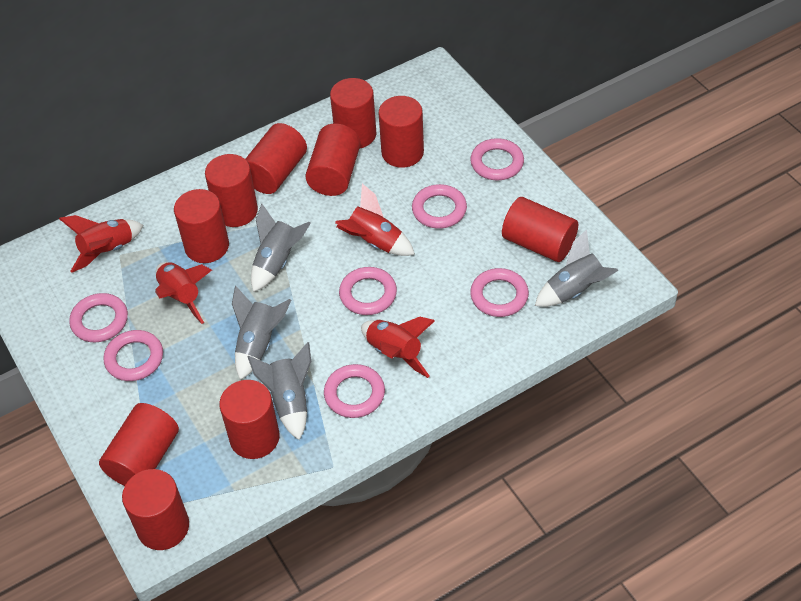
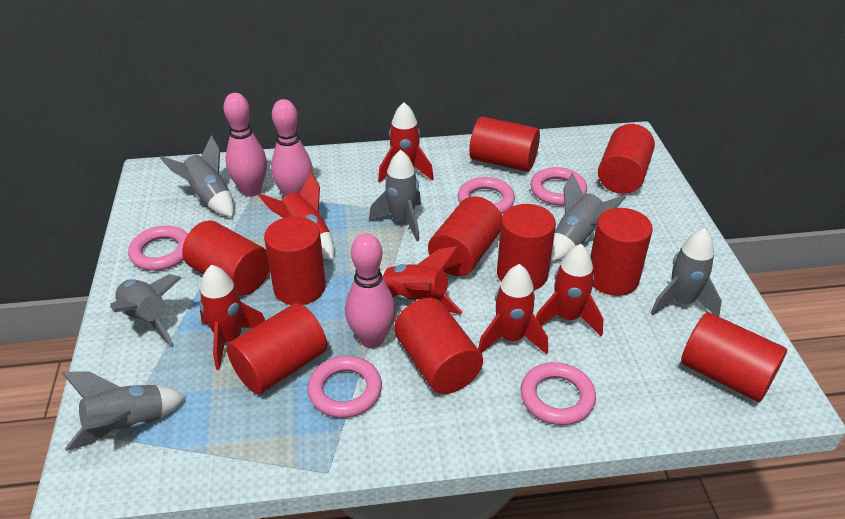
grey rocket: 4 -> 6
pink bowling pin: 0 -> 3
pink ring: 7 -> 5
red rocket: 4 -> 6

